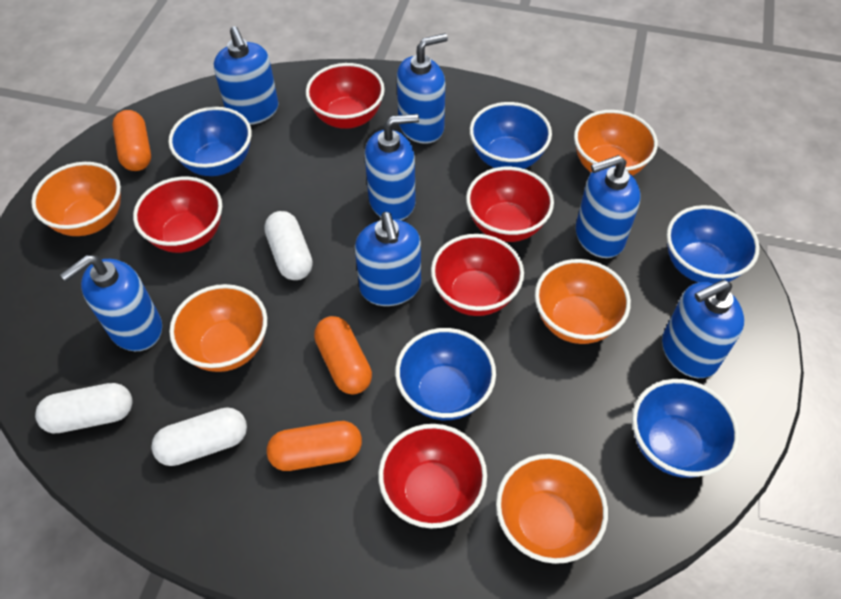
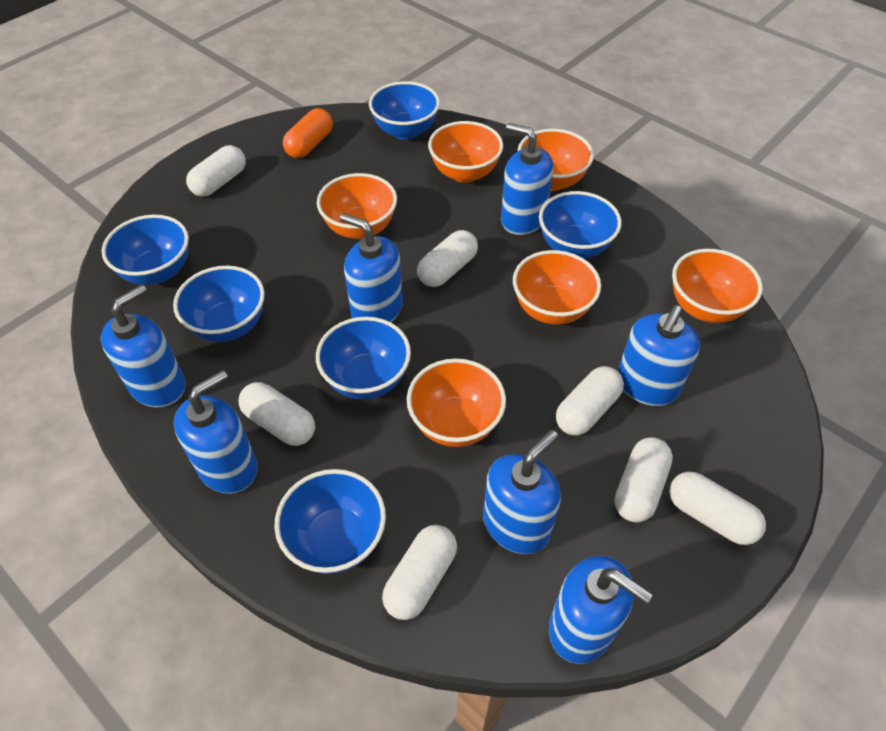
blue bowl: 5 -> 6
orange bowl: 5 -> 6
orange capsule: 3 -> 1
red bowl: 5 -> 0
white capsule: 3 -> 7

